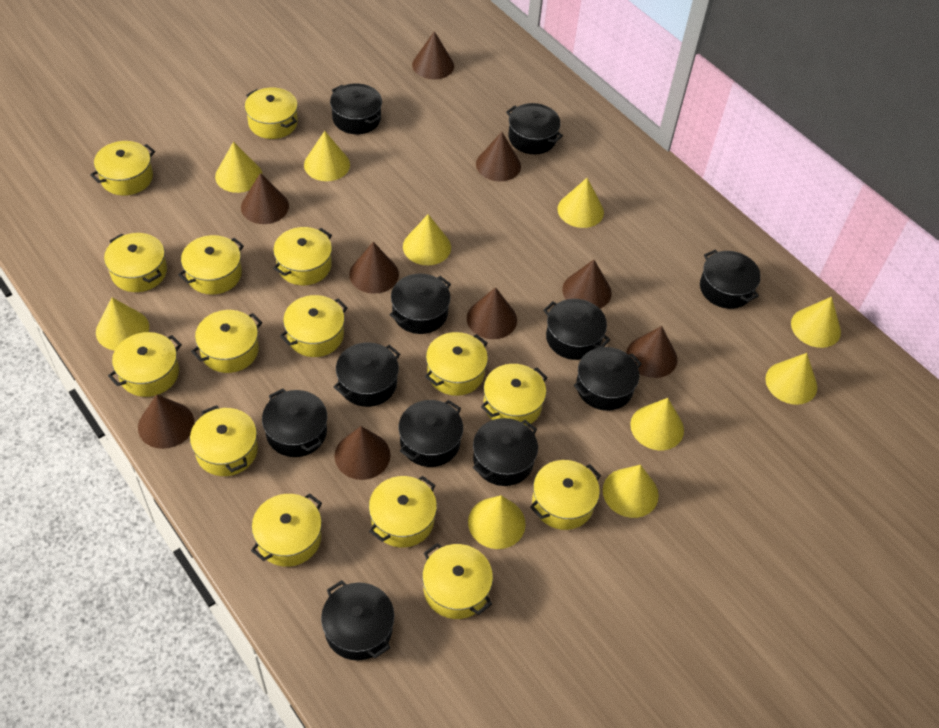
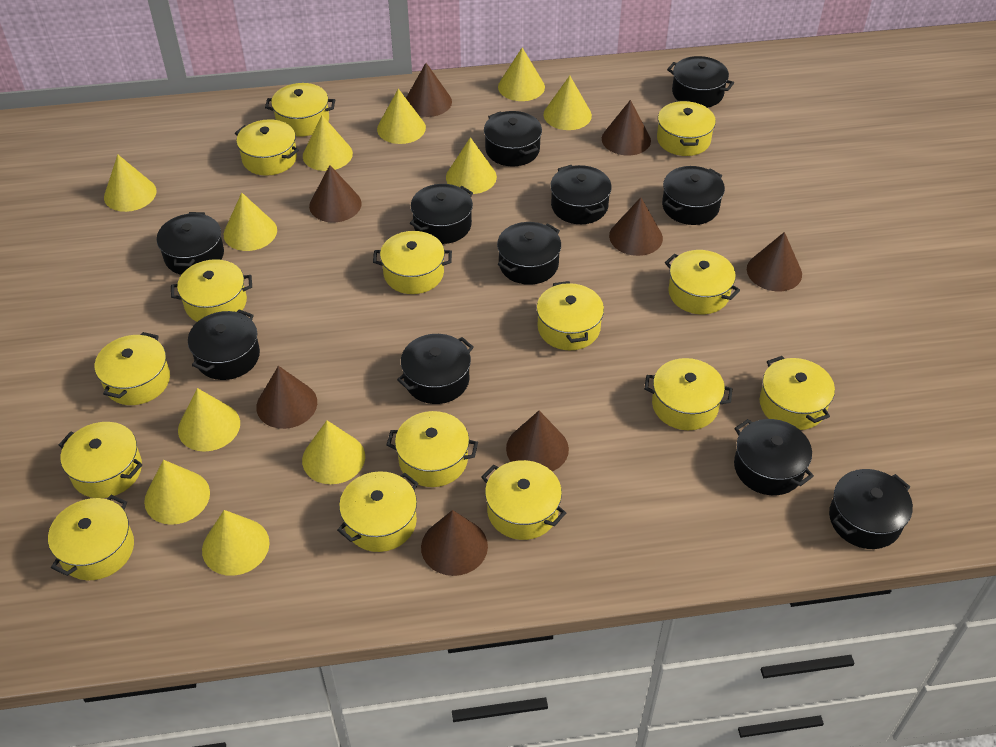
brown cone: 9 -> 8
yellow cone: 10 -> 11

